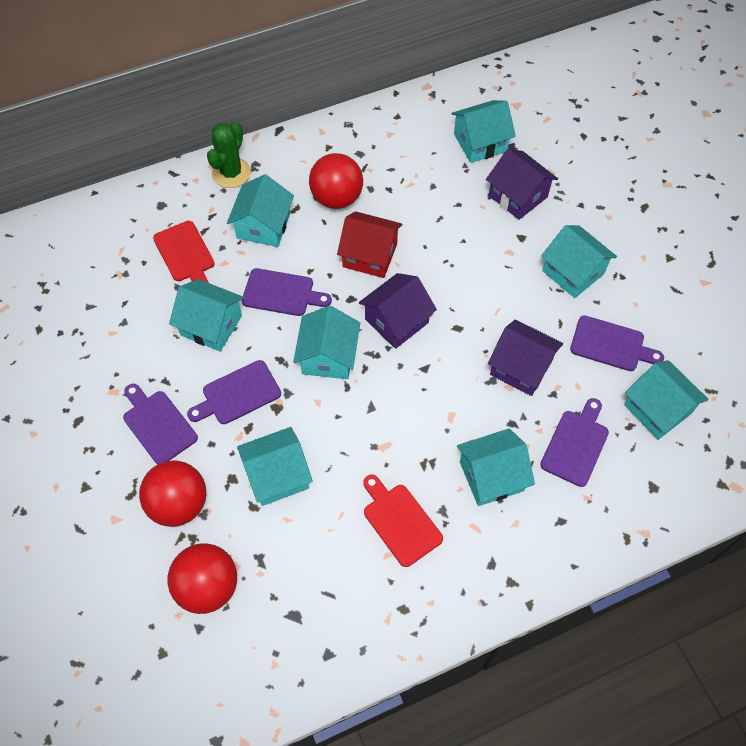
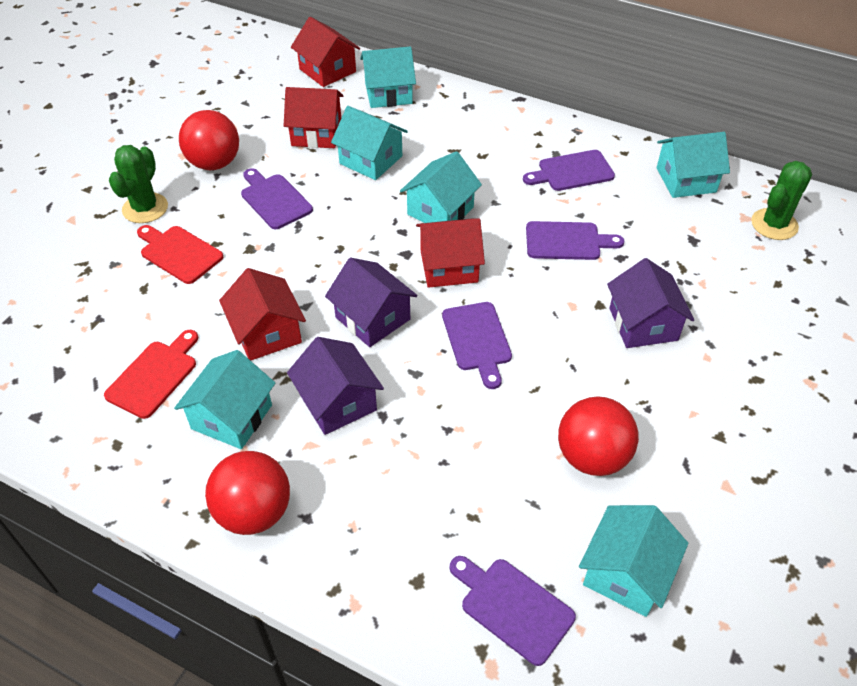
green cactus: 1 -> 2
red house: 1 -> 4
turquoise house: 8 -> 6

